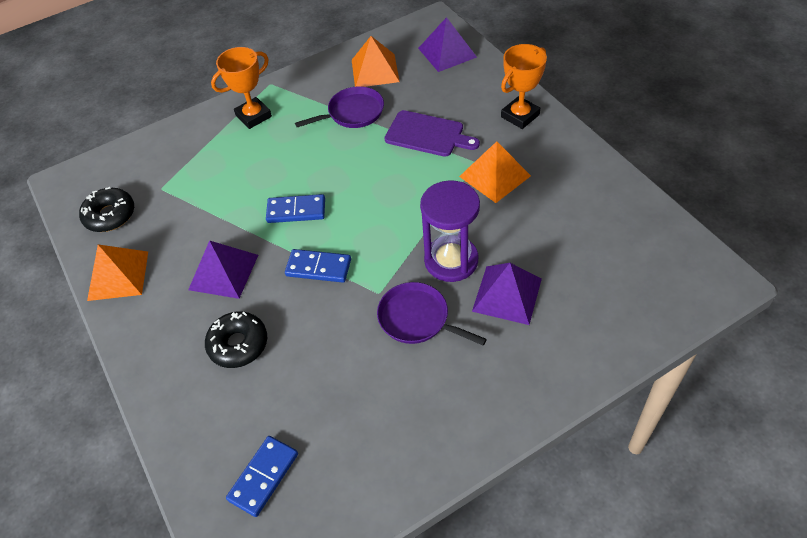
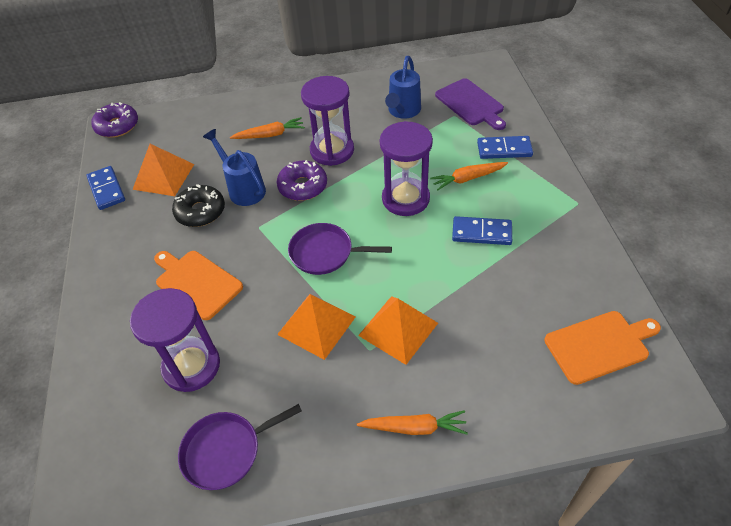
black donut: 2 -> 1
blue watering can: 0 -> 2
orange carrot: 0 -> 3
orange cutting board: 0 -> 2
orange trophy: 2 -> 0
purple donut: 0 -> 2
purple hourglass: 1 -> 3
purple pyramid: 3 -> 0

